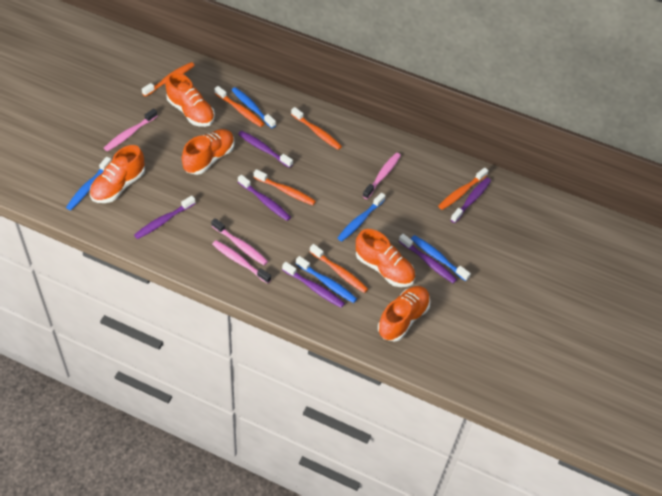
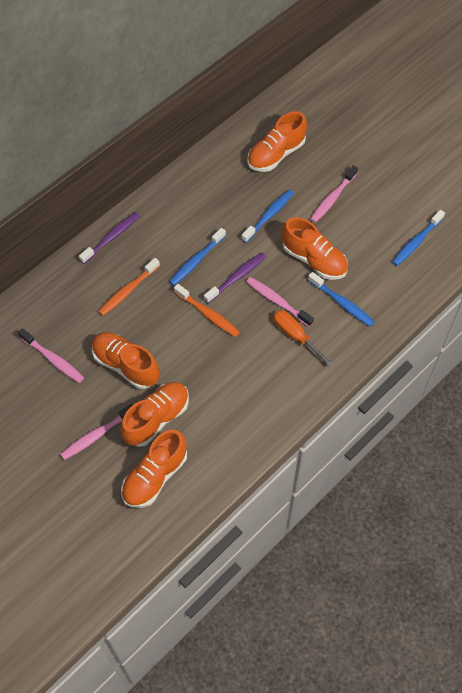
blue toothbrush: 5 -> 4
orange screwdriver: 0 -> 1
orange toothbrush: 6 -> 2
purple toothbrush: 6 -> 2

